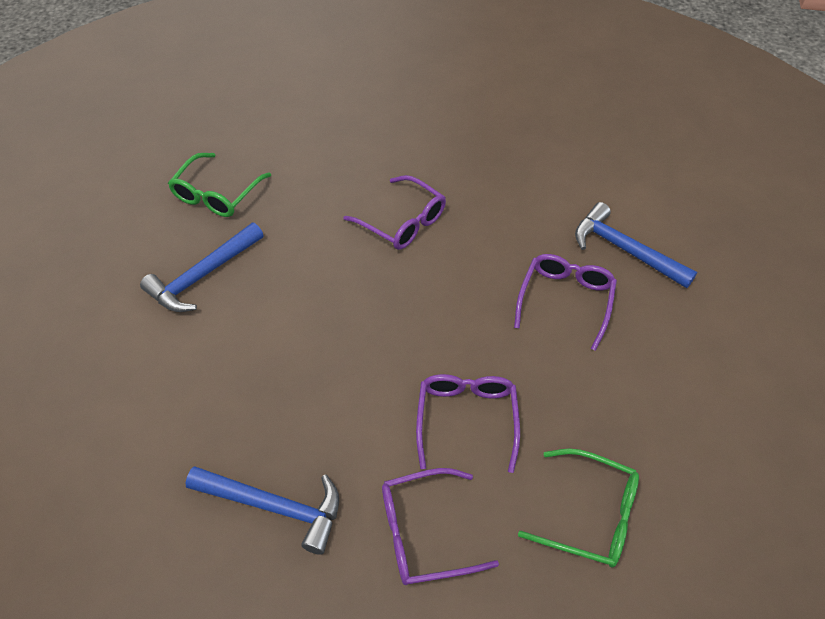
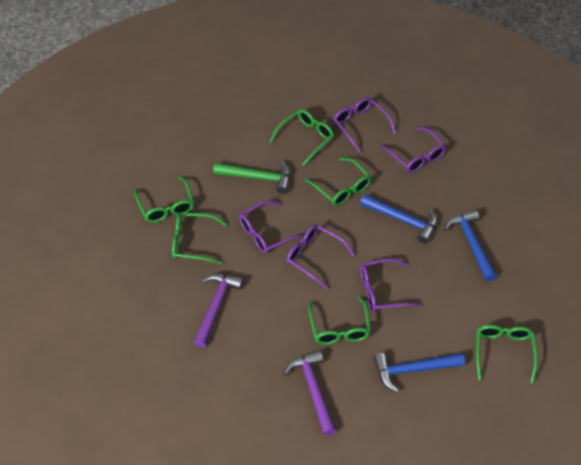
green glasses: 2 -> 6
green hammer: 0 -> 1
purple glasses: 4 -> 5
purple hammer: 0 -> 2

